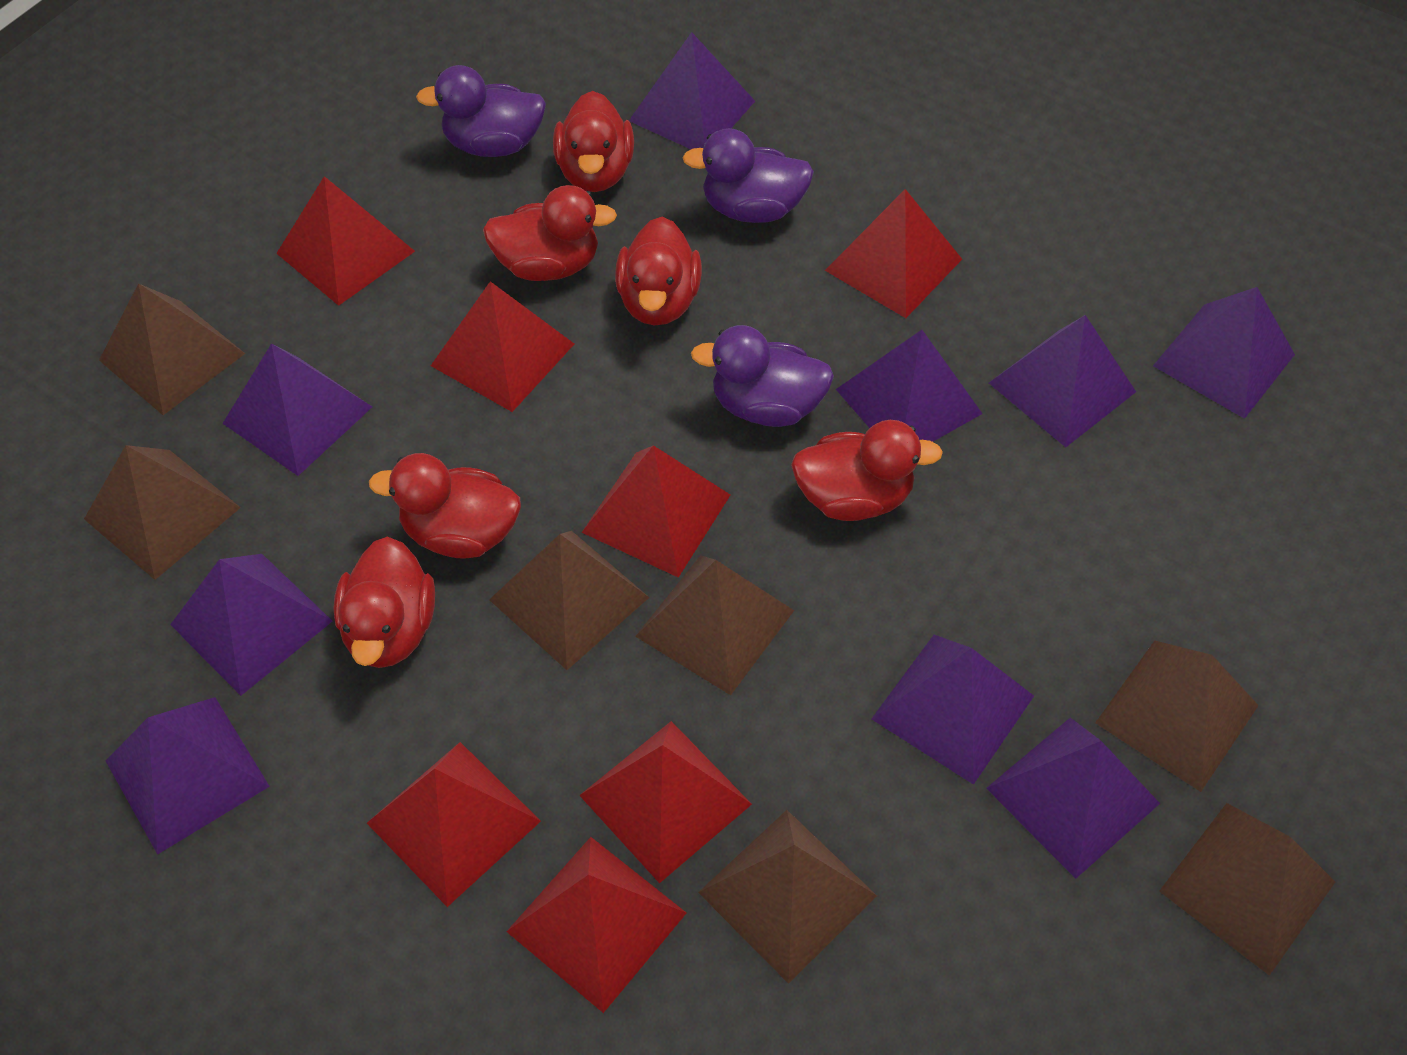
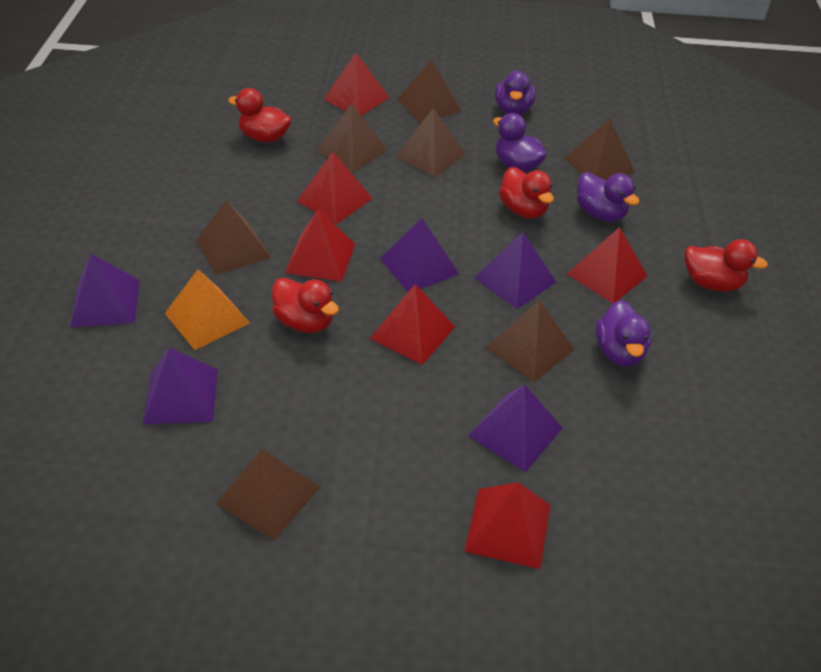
orange pyramid: 0 -> 1
purple duck: 3 -> 4
purple pyramid: 9 -> 5
red duck: 6 -> 4
red pyramid: 7 -> 6

